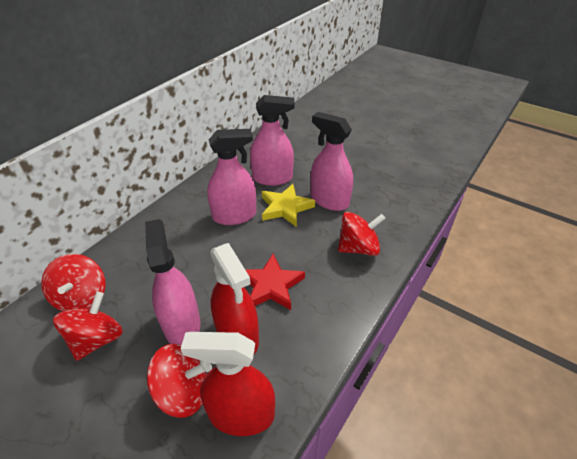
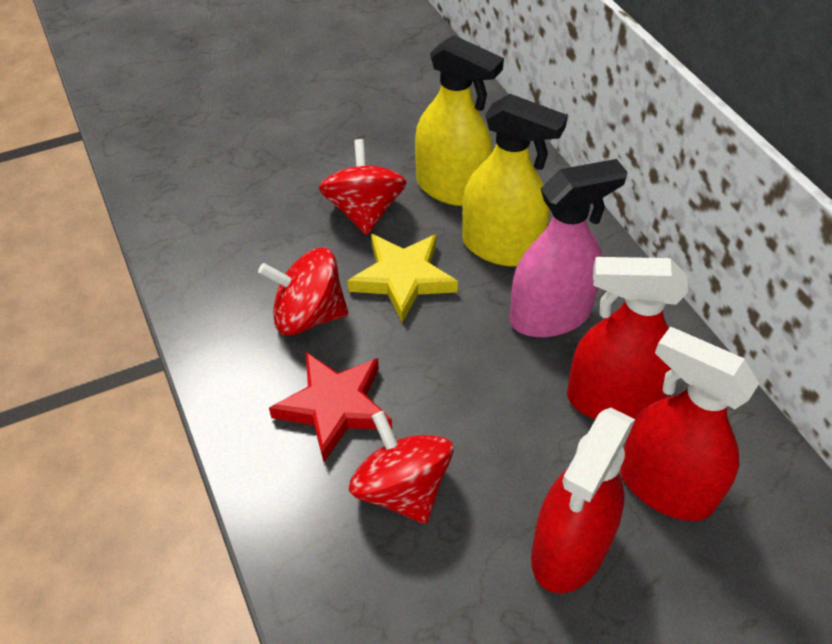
pink spray bottle: 4 -> 1
red spinning top: 4 -> 3
red spray bottle: 2 -> 3
yellow spray bottle: 0 -> 2

